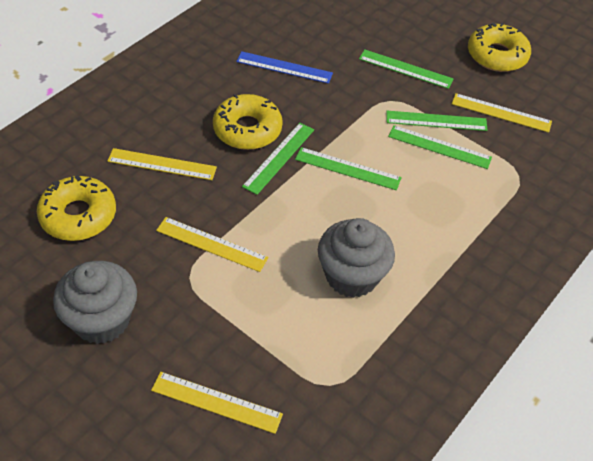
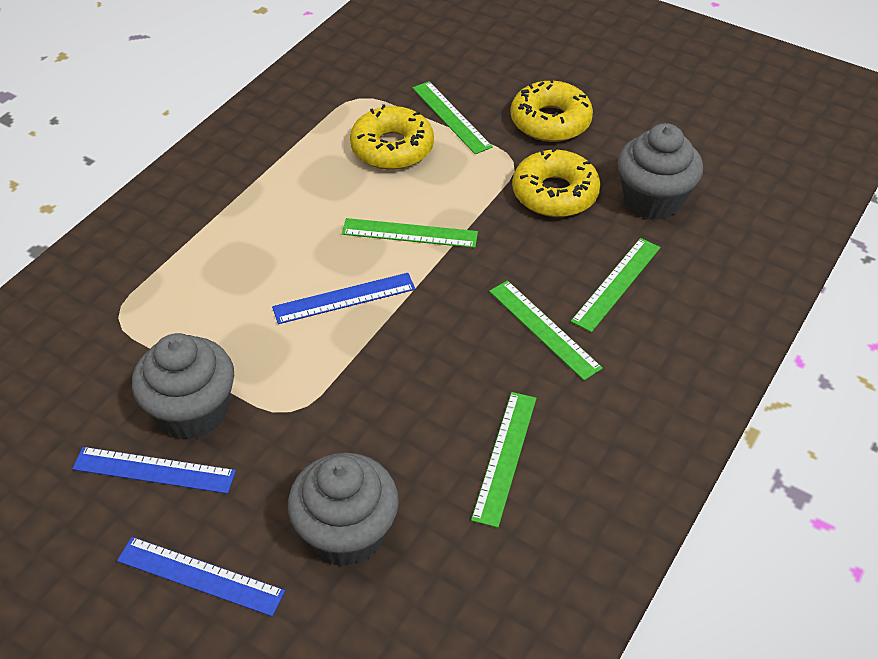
blue ruler: 1 -> 3
grey cupcake: 2 -> 3
yellow ruler: 4 -> 0

